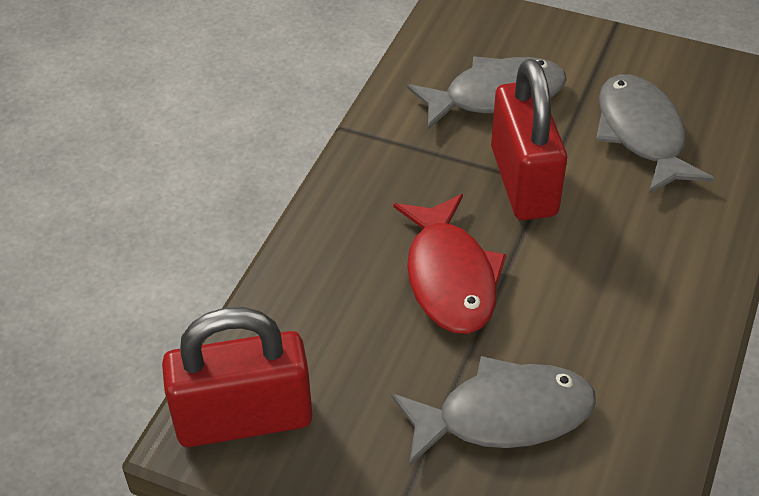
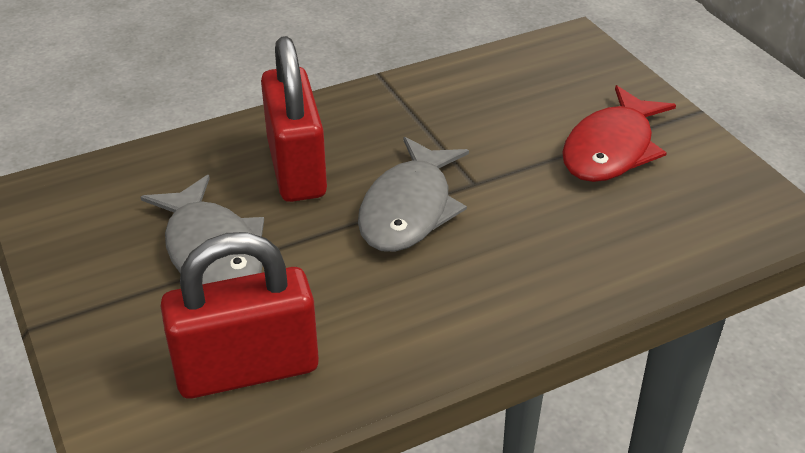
grey fish: 3 -> 2

